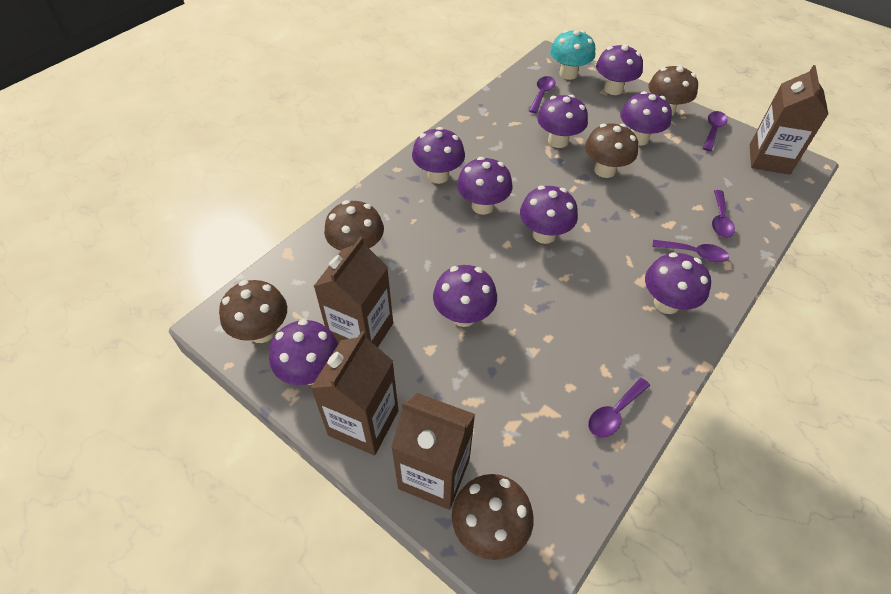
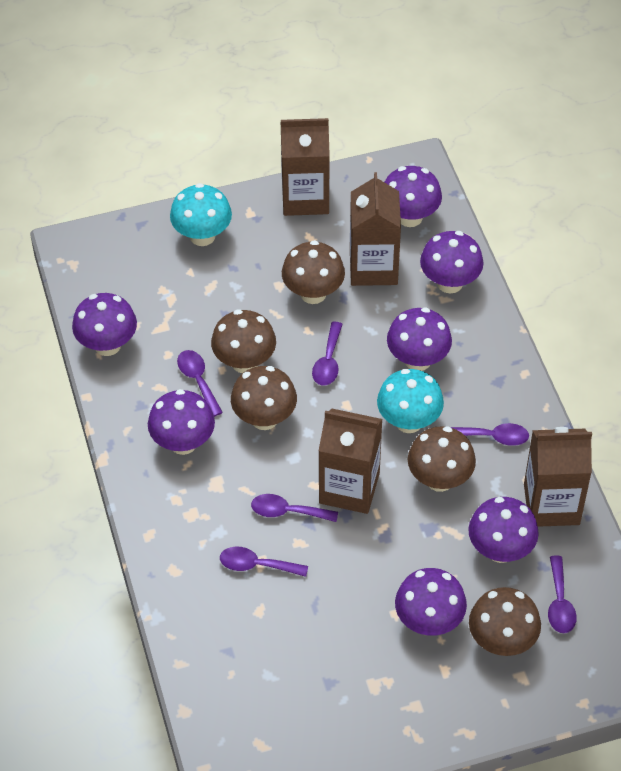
purple mushroom: 9 -> 7
purple spoon: 5 -> 6
turquoise mushroom: 1 -> 2

